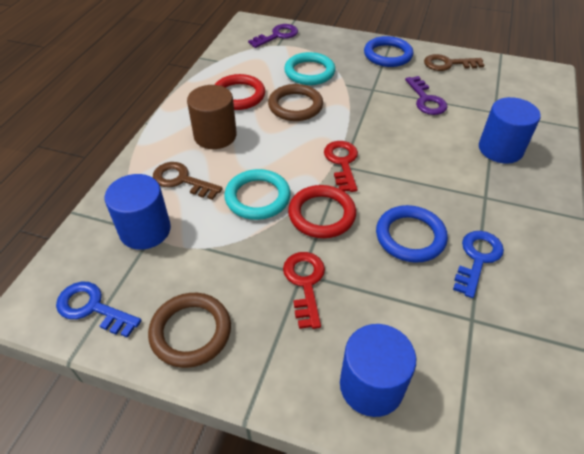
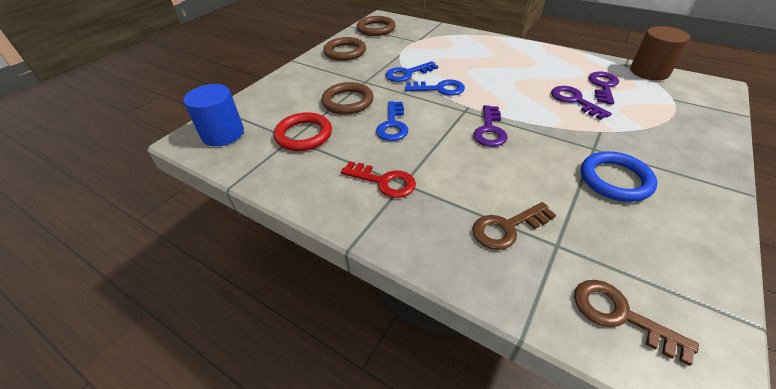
blue cylinder: 3 -> 1
blue key: 2 -> 3
blue ring: 2 -> 1
brown ring: 2 -> 3
purple key: 2 -> 3
red key: 2 -> 1
red ring: 2 -> 1
turquoise ring: 2 -> 0

